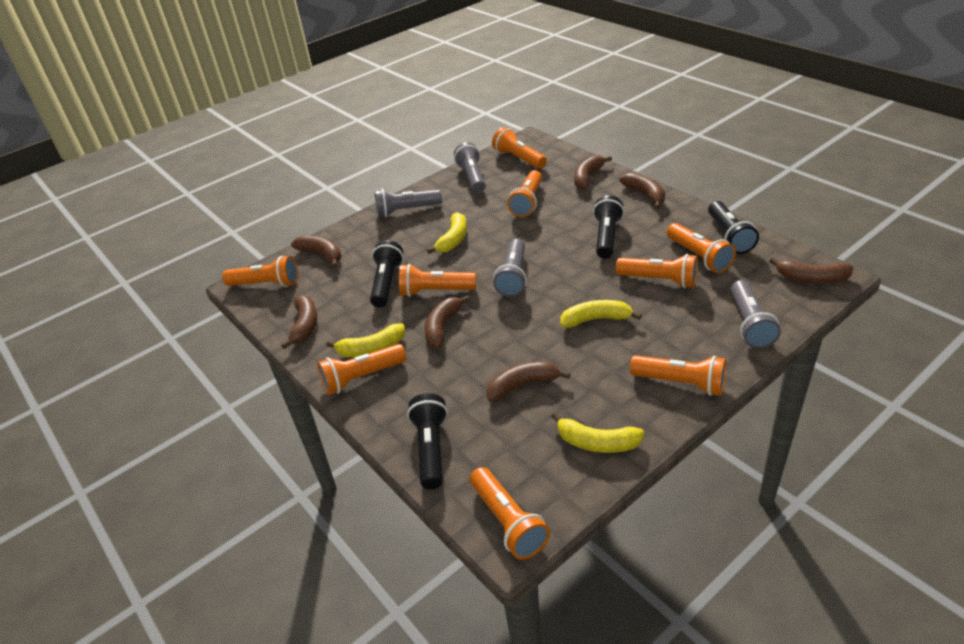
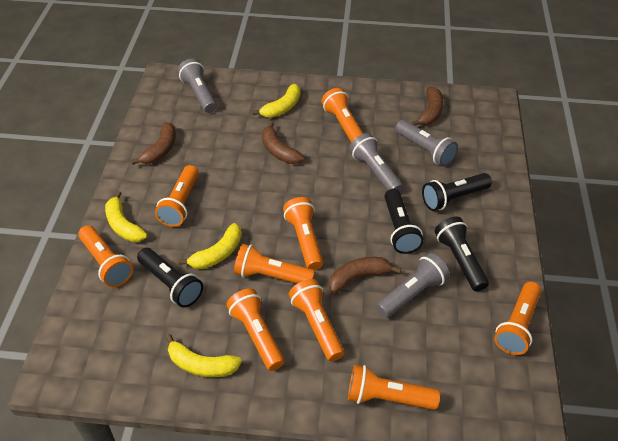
brown banana: 7 -> 4

